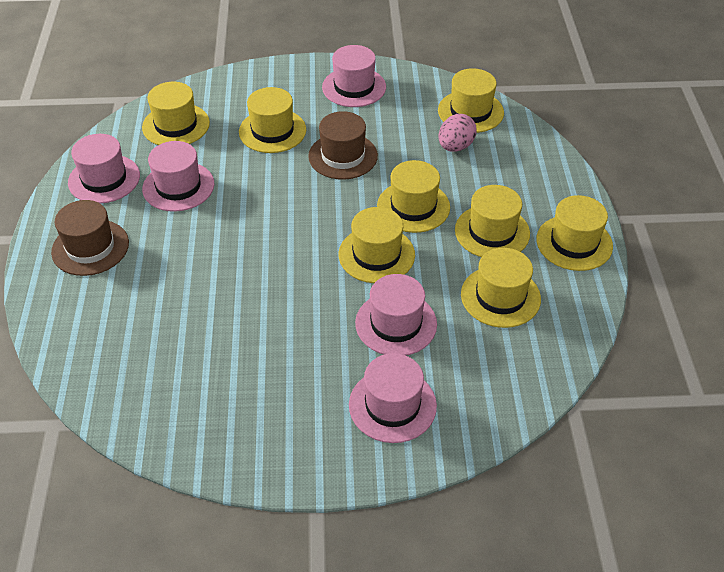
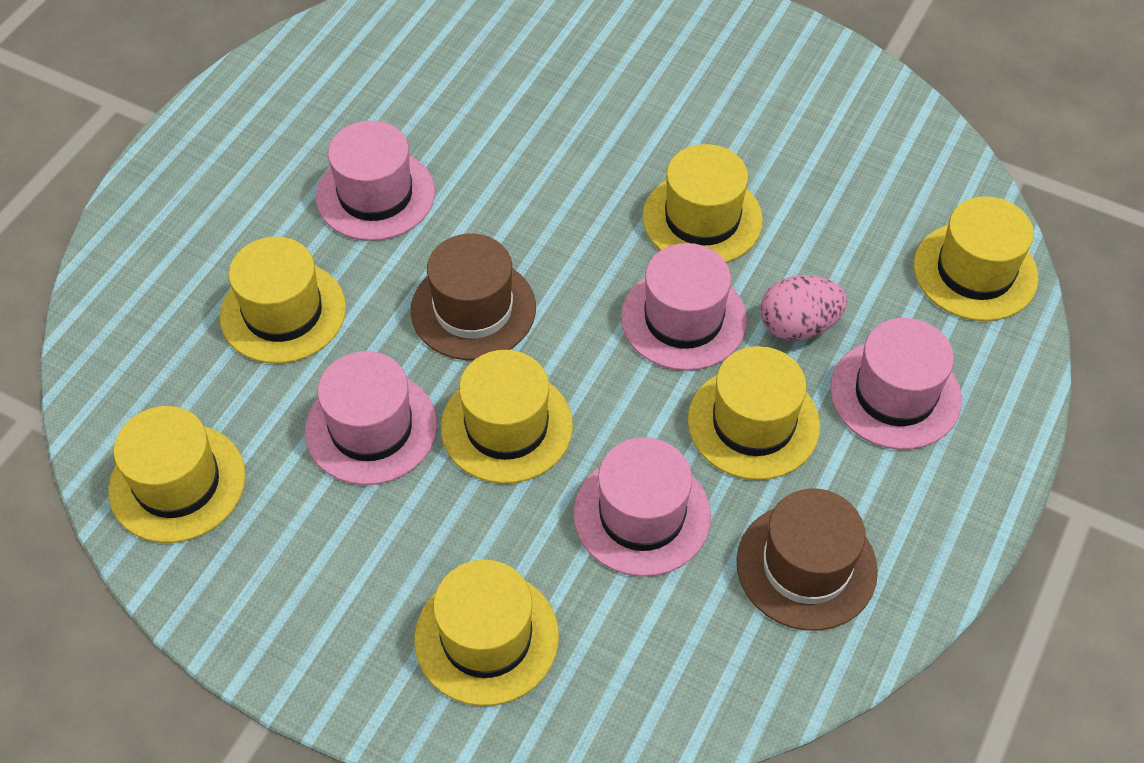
yellow hat: 8 -> 7

